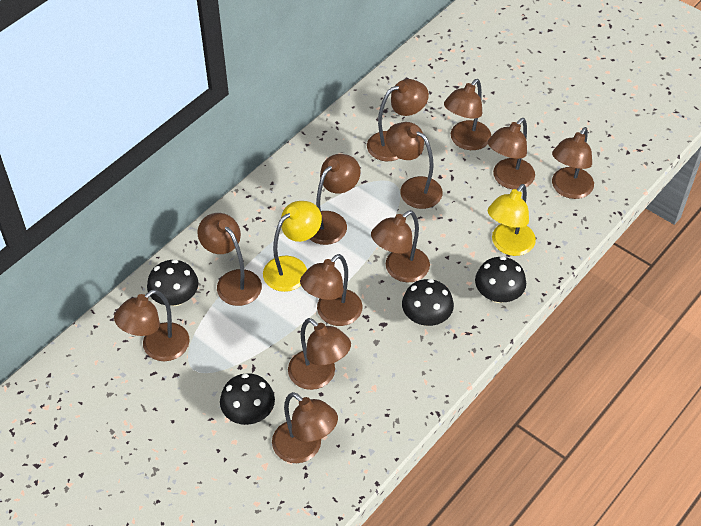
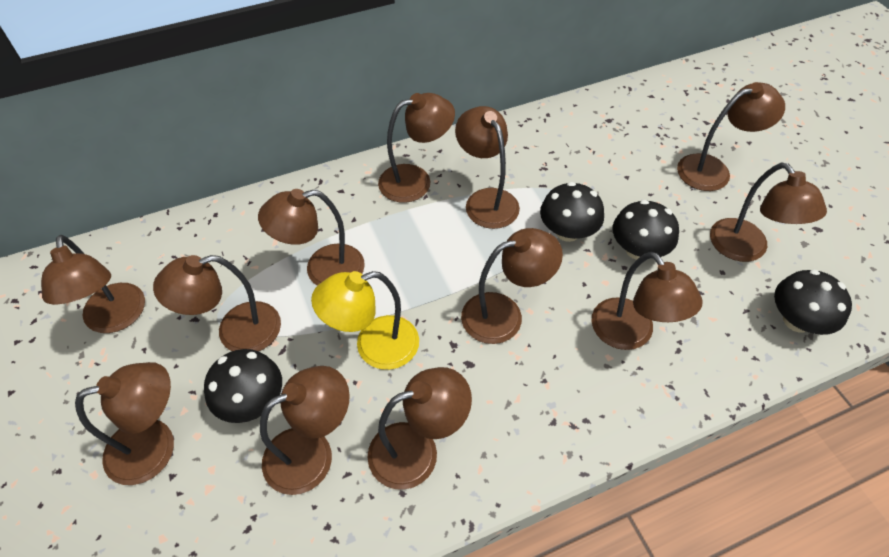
yellow lamp: 2 -> 1

